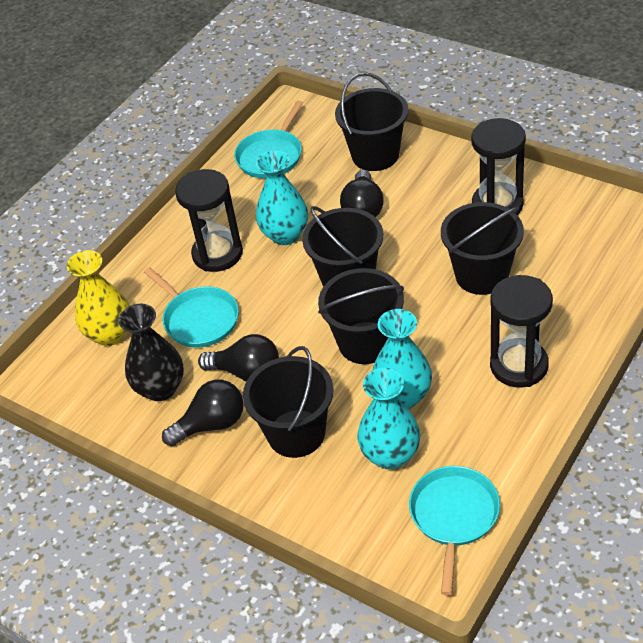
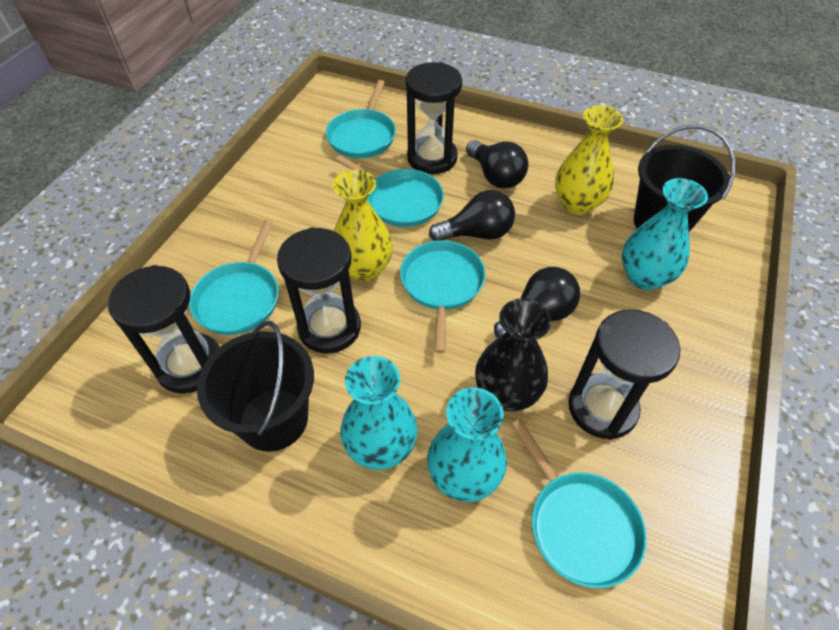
black bucket: 5 -> 2
black hourglass: 3 -> 4
turquoise pan: 3 -> 5
yellow vase: 1 -> 2

